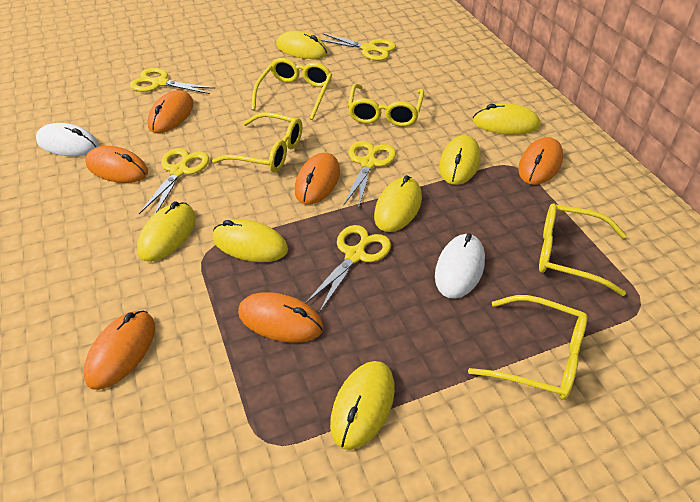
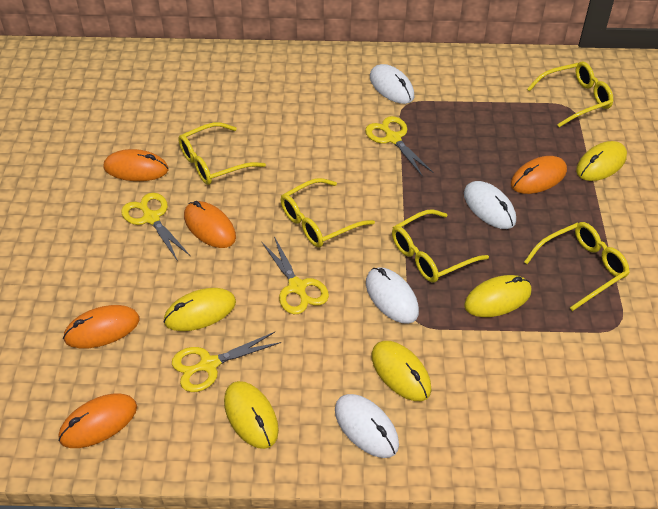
orange mouse: 6 -> 5
white mouse: 2 -> 4
yellow mouse: 7 -> 5
yellow scissors: 5 -> 4

